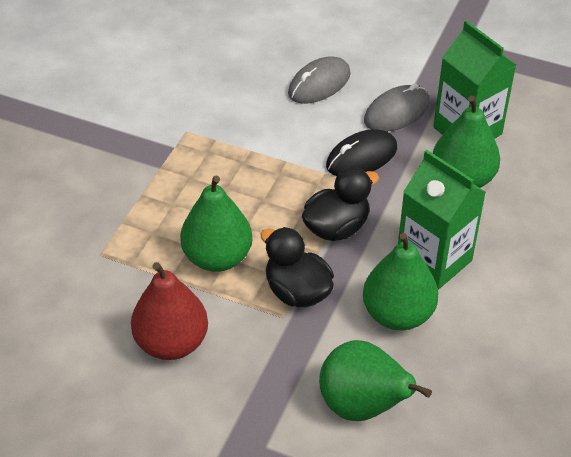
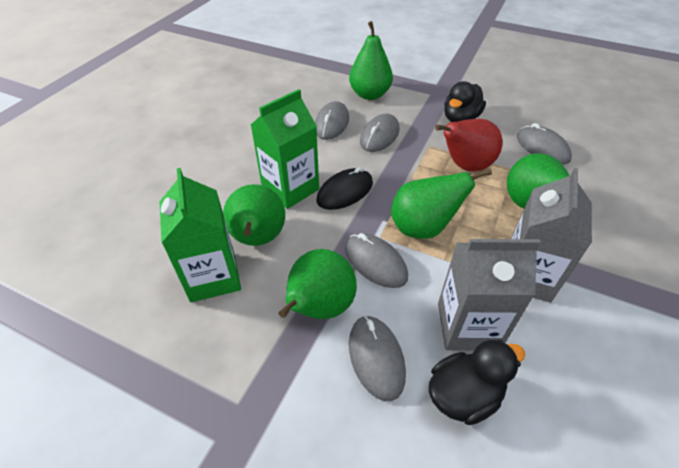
green pear: 4 -> 5
grey carton: 0 -> 2
grey mouse: 2 -> 5

